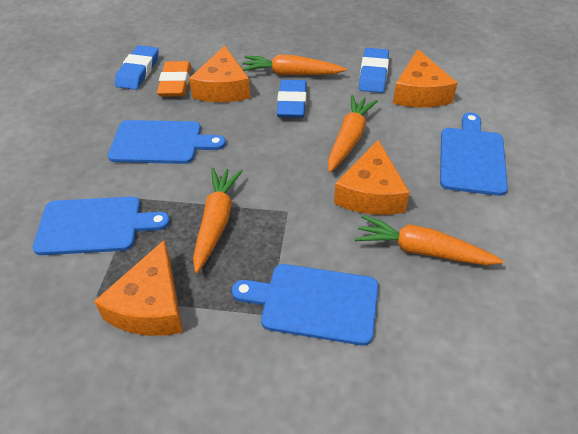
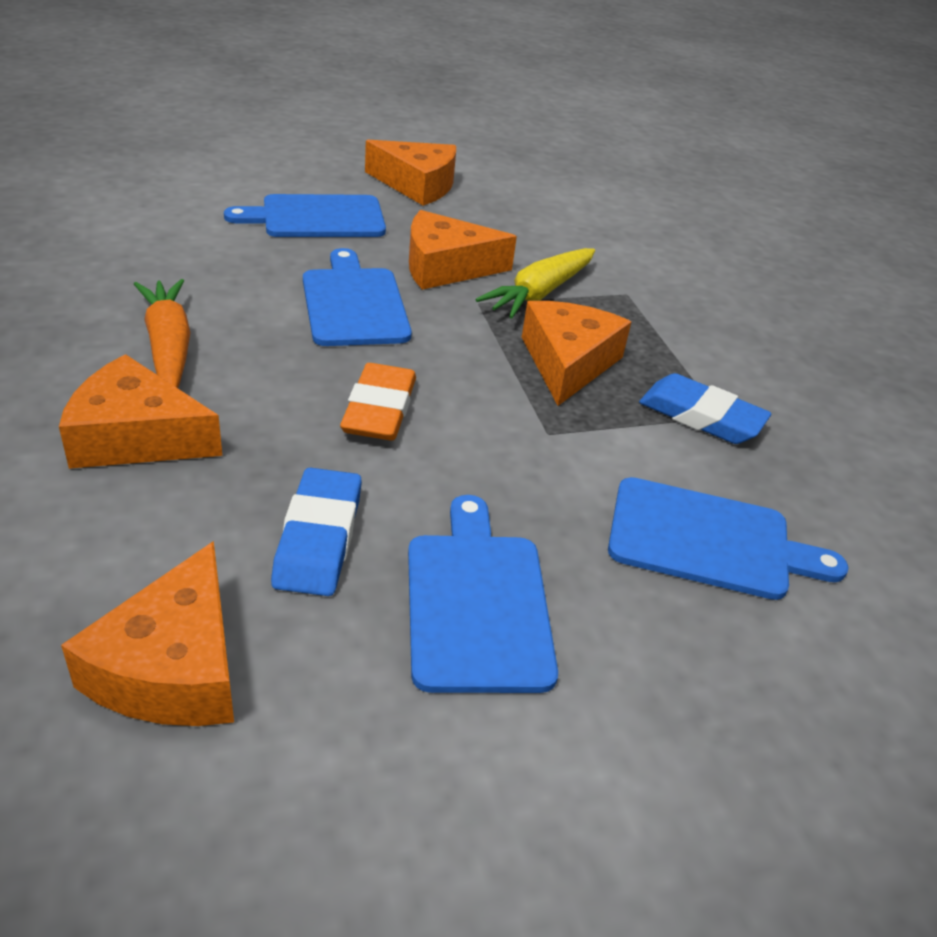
blue eraser: 3 -> 2
orange carrot: 4 -> 1
orange cheese: 4 -> 5
yellow carrot: 0 -> 1

